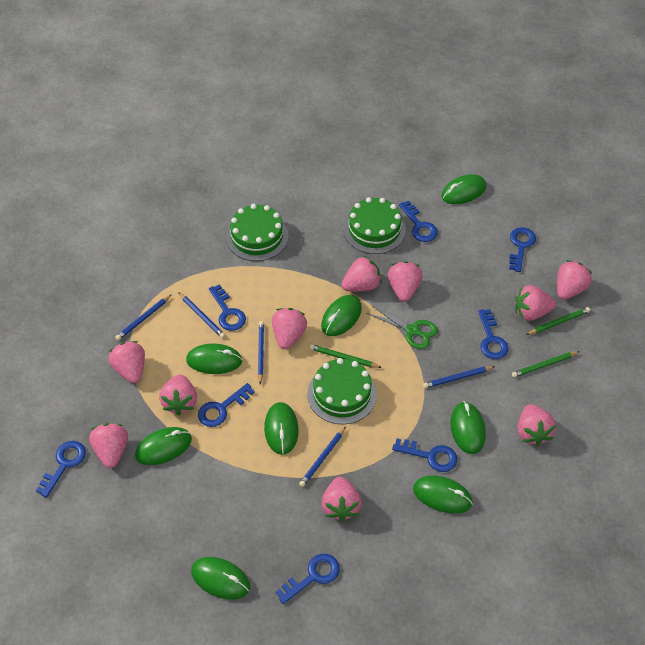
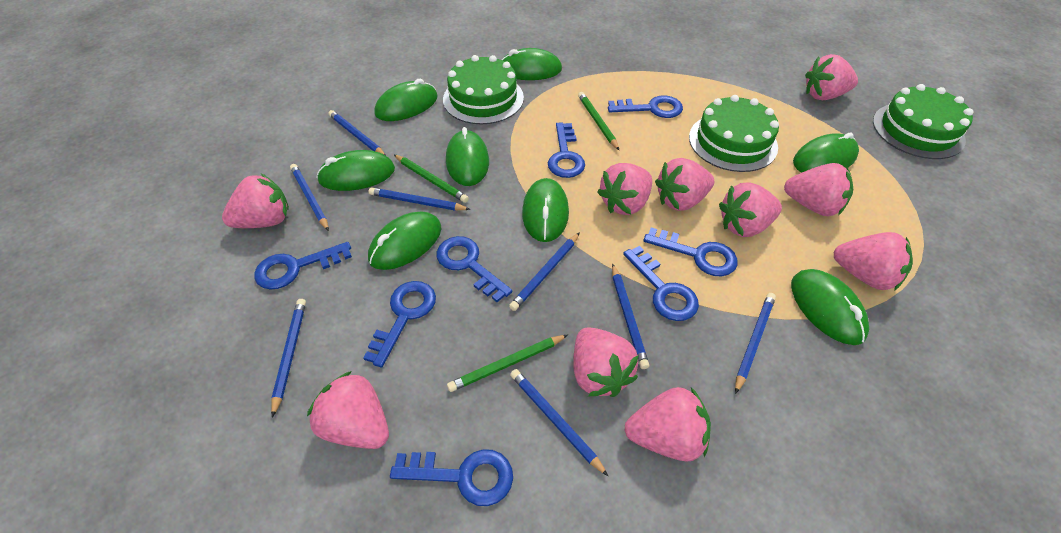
blue pencil: 5 -> 8
green scissors: 1 -> 0

